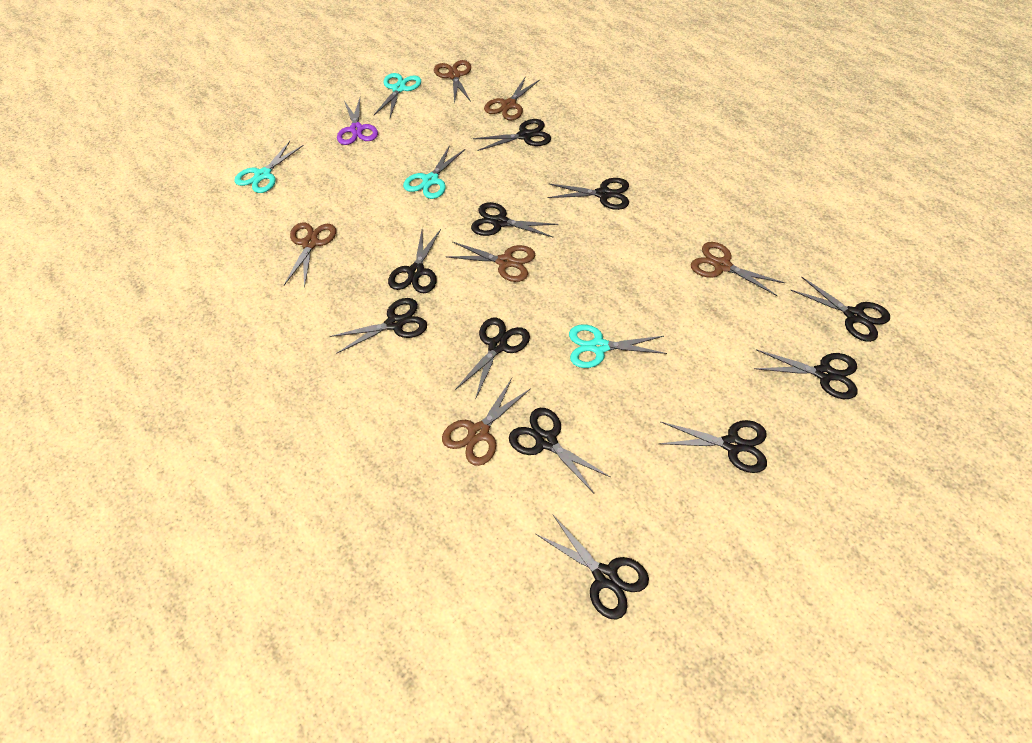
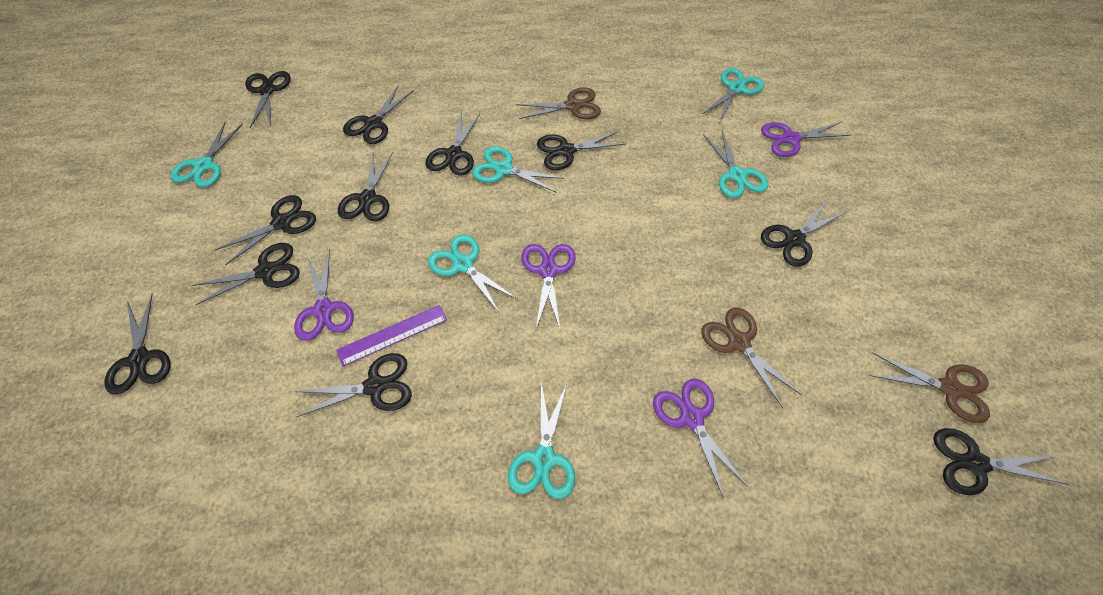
brown scissors: 6 -> 3
purple ruler: 0 -> 1
purple scissors: 1 -> 4
turquoise scissors: 4 -> 6

